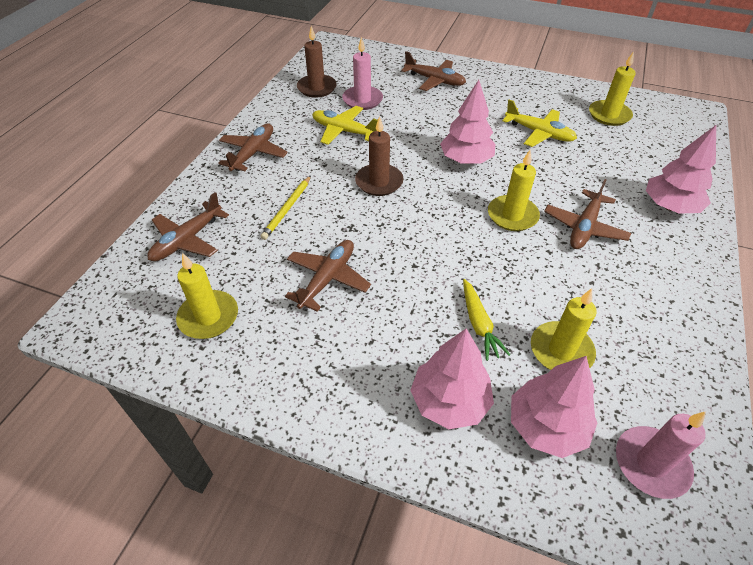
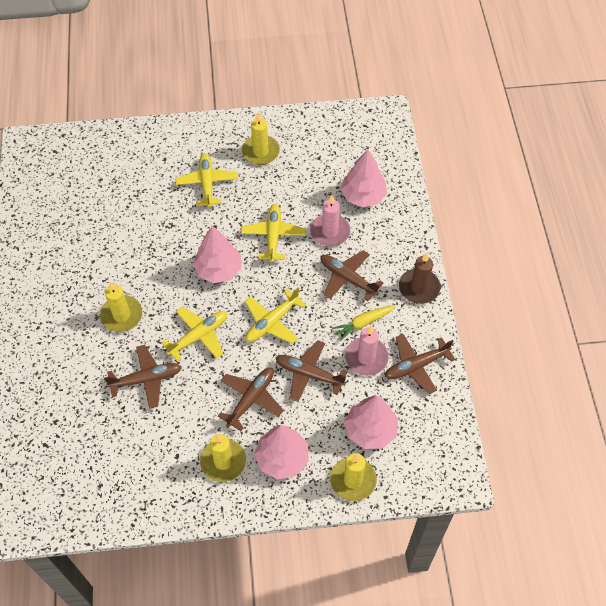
brown candle: 2 -> 1
yellow pencil: 1 -> 0
yellow plane: 2 -> 4

